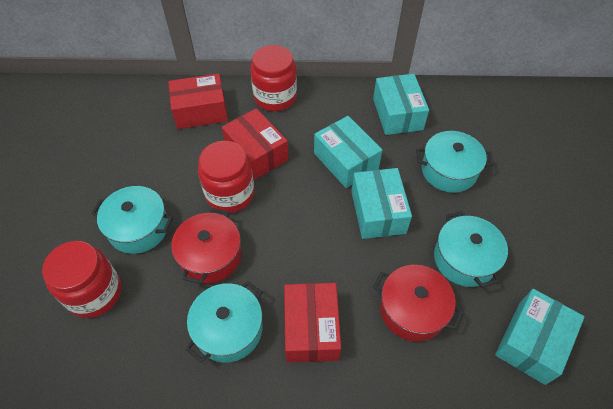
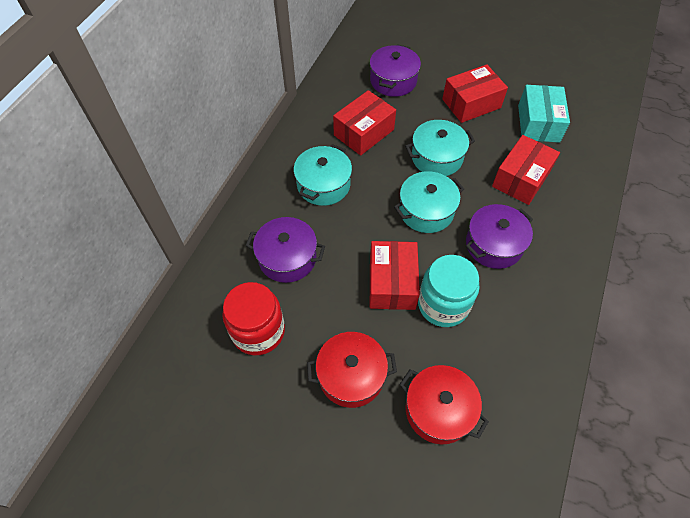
purple pot: 0 -> 3
red box: 3 -> 4
red jar: 3 -> 1
turquoise box: 4 -> 1
turquoise jar: 0 -> 1
turquoise pot: 4 -> 3

